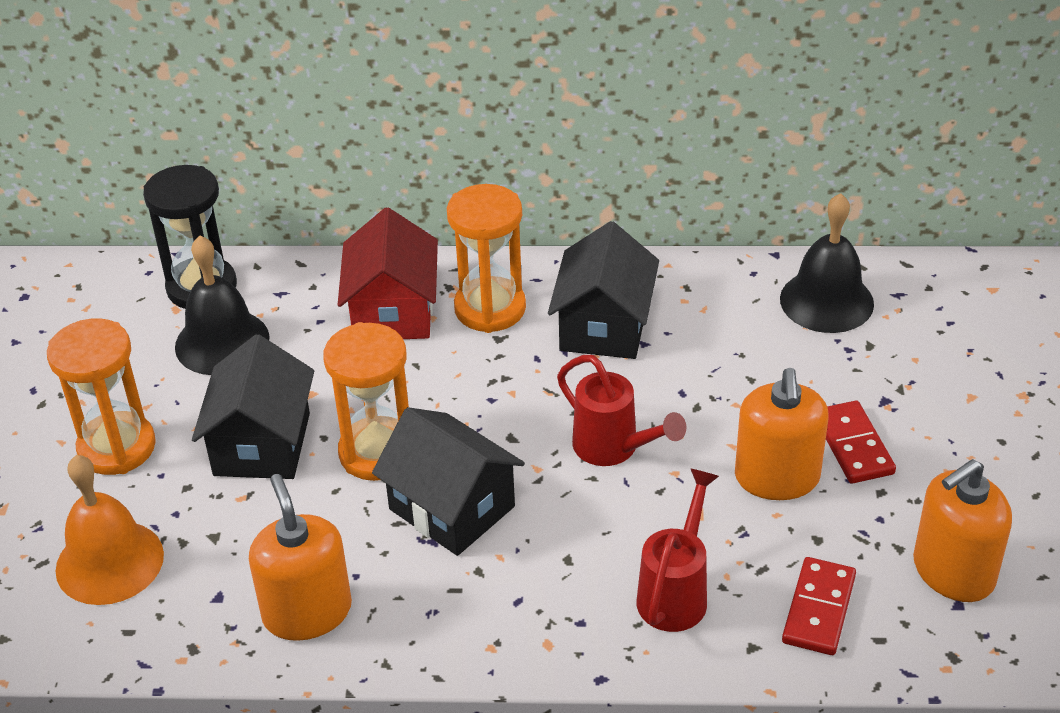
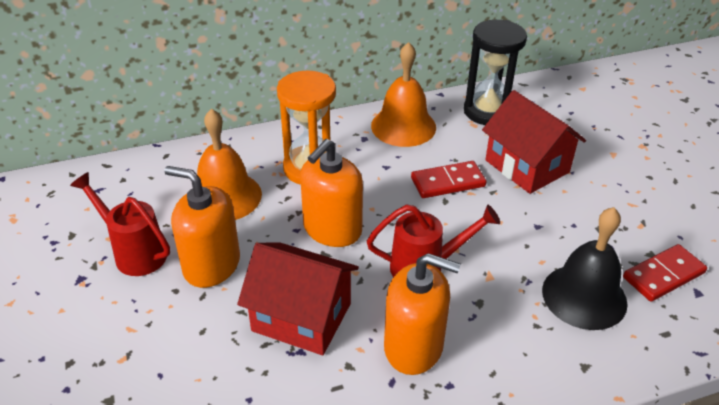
black bell: 2 -> 1
black house: 3 -> 0
orange bell: 1 -> 2
orange hourglass: 3 -> 1
red house: 1 -> 2

